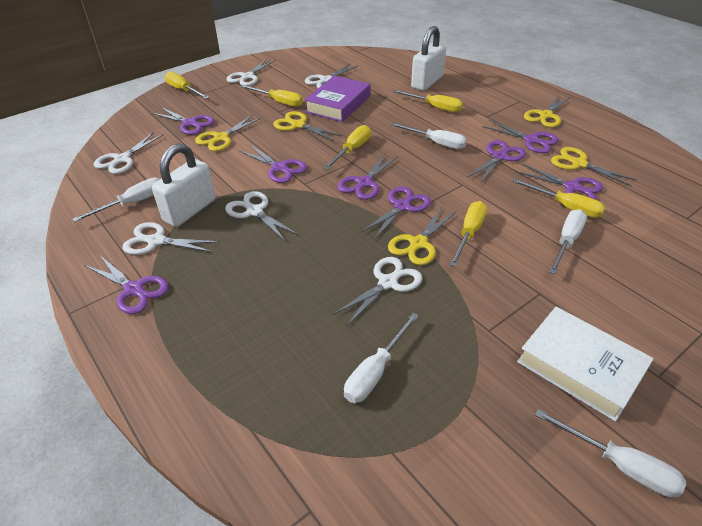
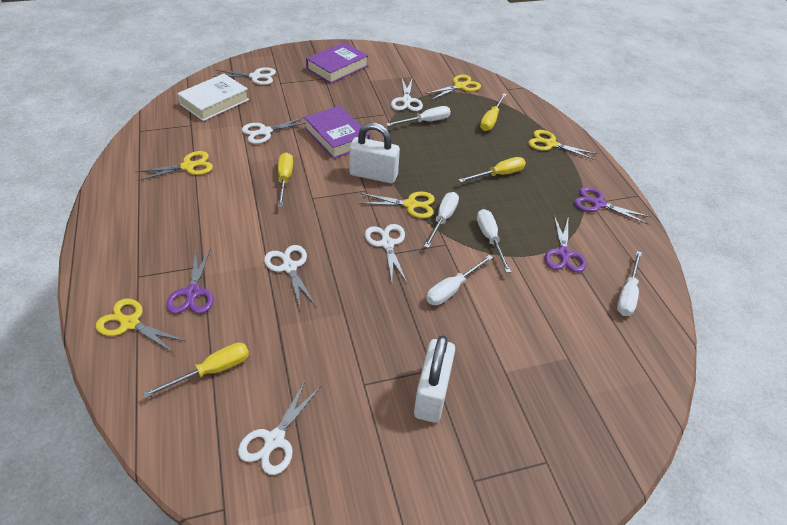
purple book: 1 -> 2
purple scissors: 8 -> 3
yellow screwdriver: 6 -> 4

